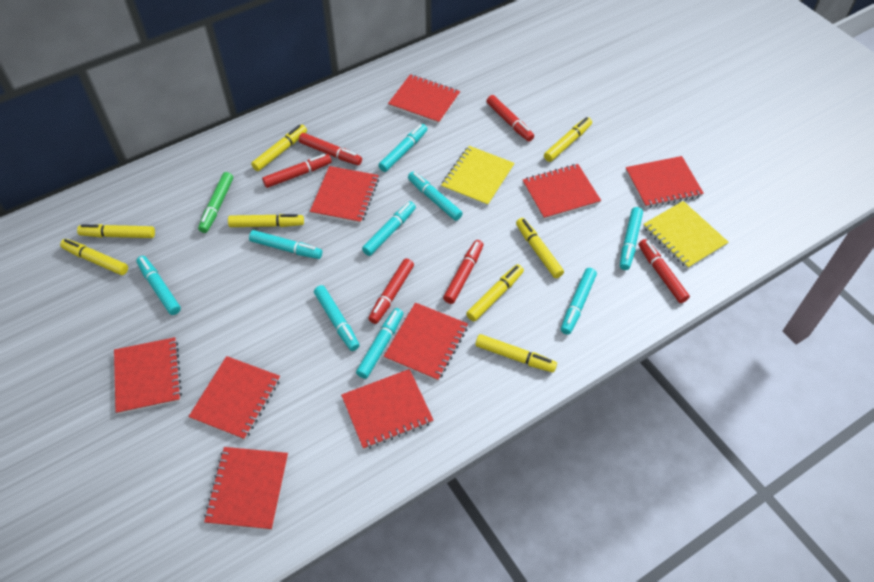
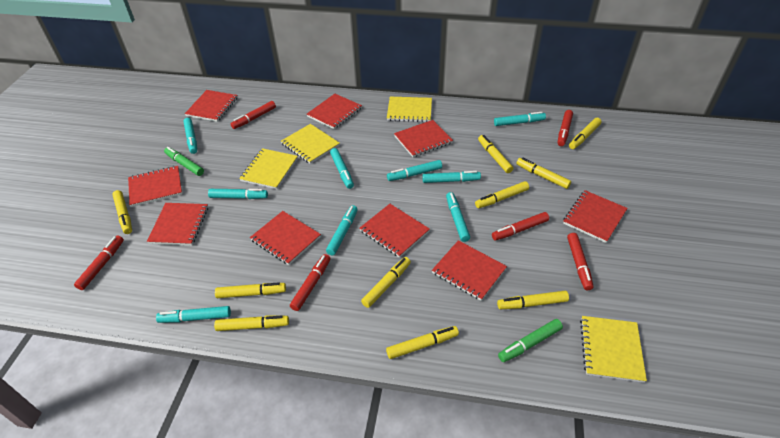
green marker: 1 -> 2
yellow marker: 8 -> 10
yellow notebook: 2 -> 4

